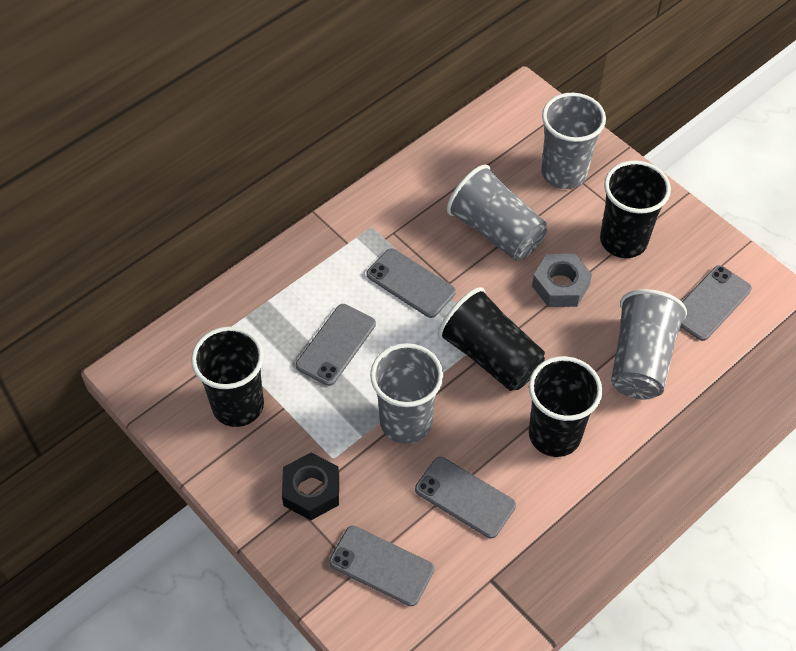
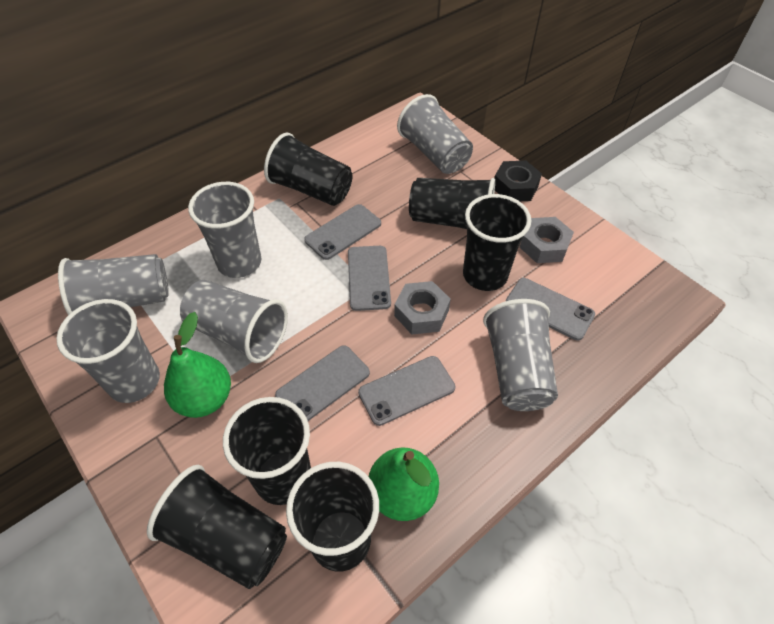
black cup: 4 -> 6
green pear: 0 -> 2
grey cup: 4 -> 6
grey nut: 1 -> 2

